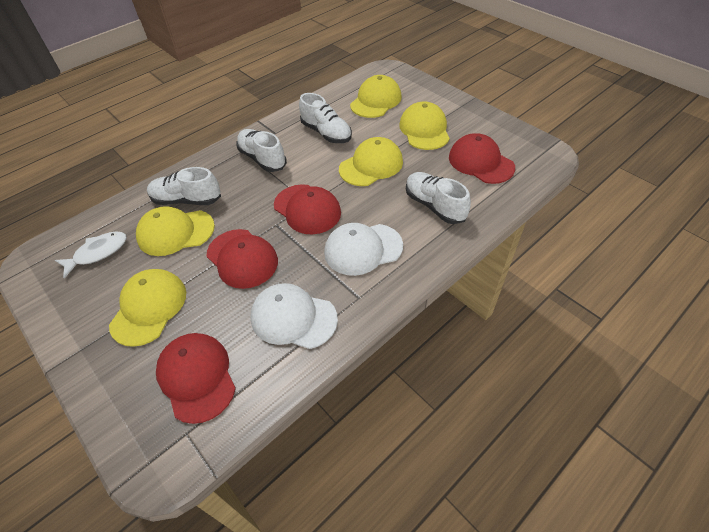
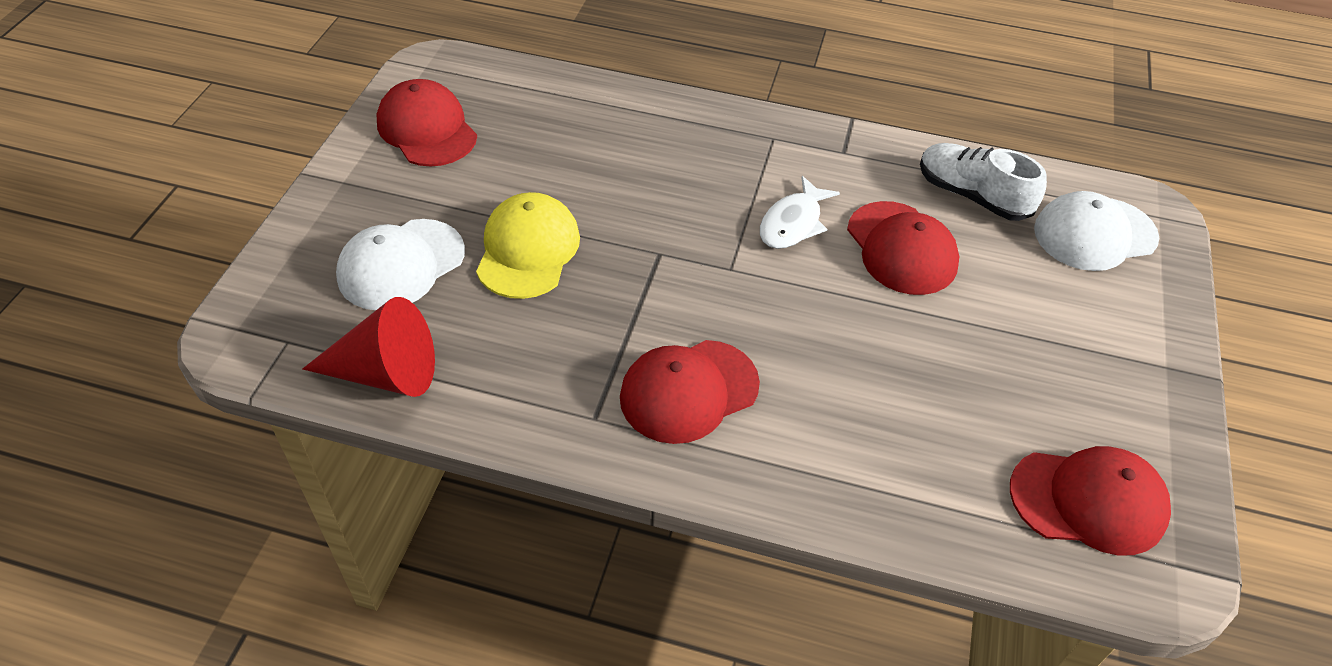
red cone: 0 -> 1
white shoe: 4 -> 1
yellow cap: 5 -> 1

